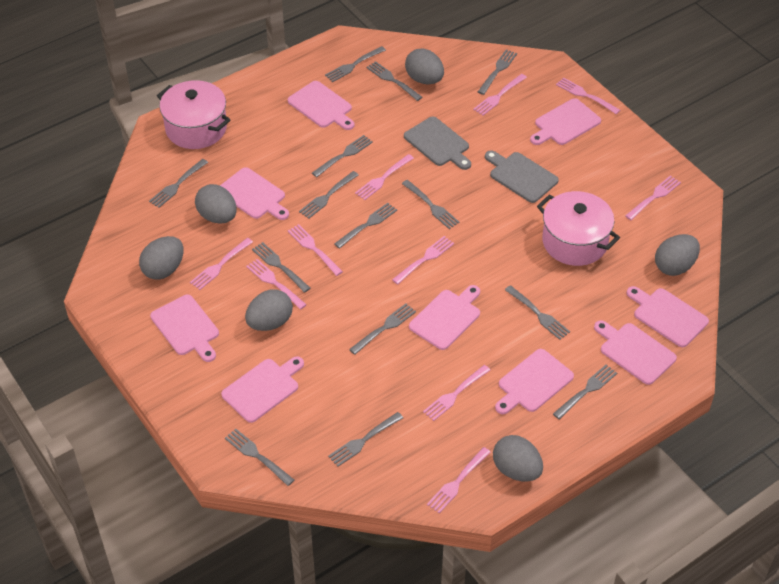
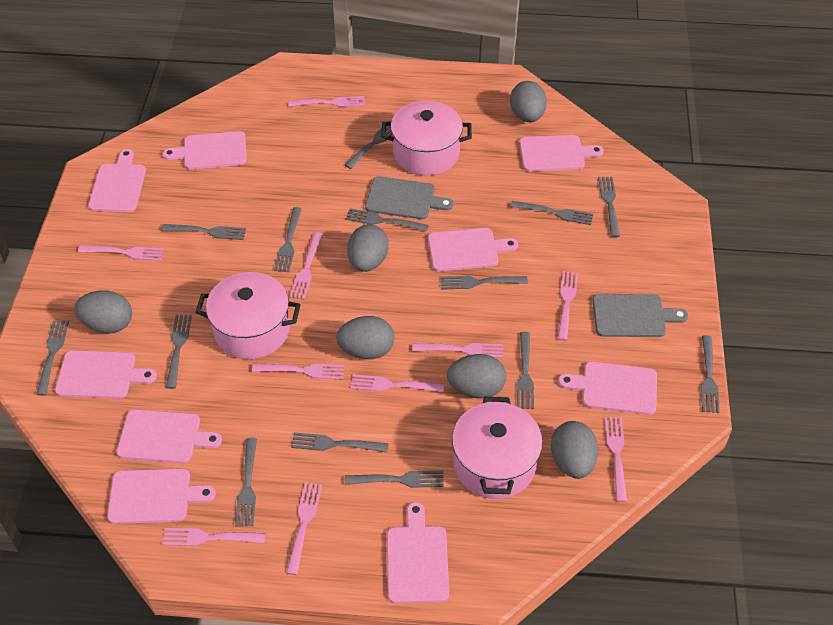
pink pot: 2 -> 3

